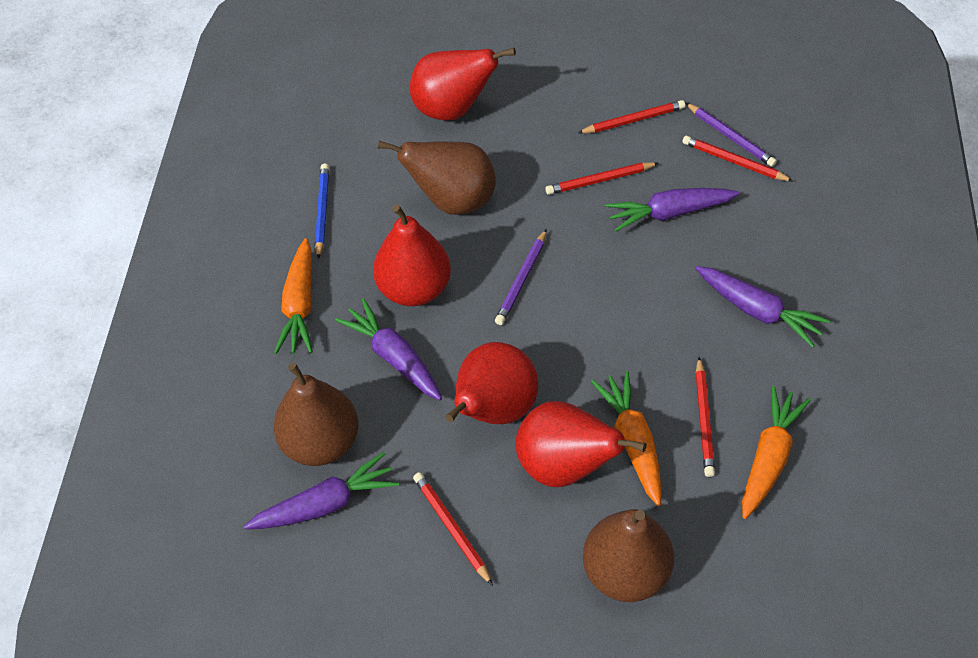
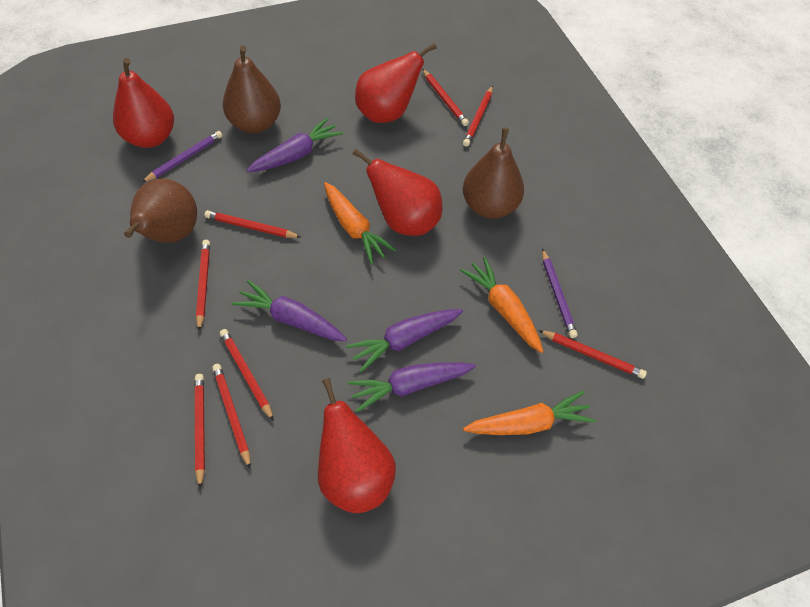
blue pencil: 1 -> 0
red pencil: 5 -> 8

